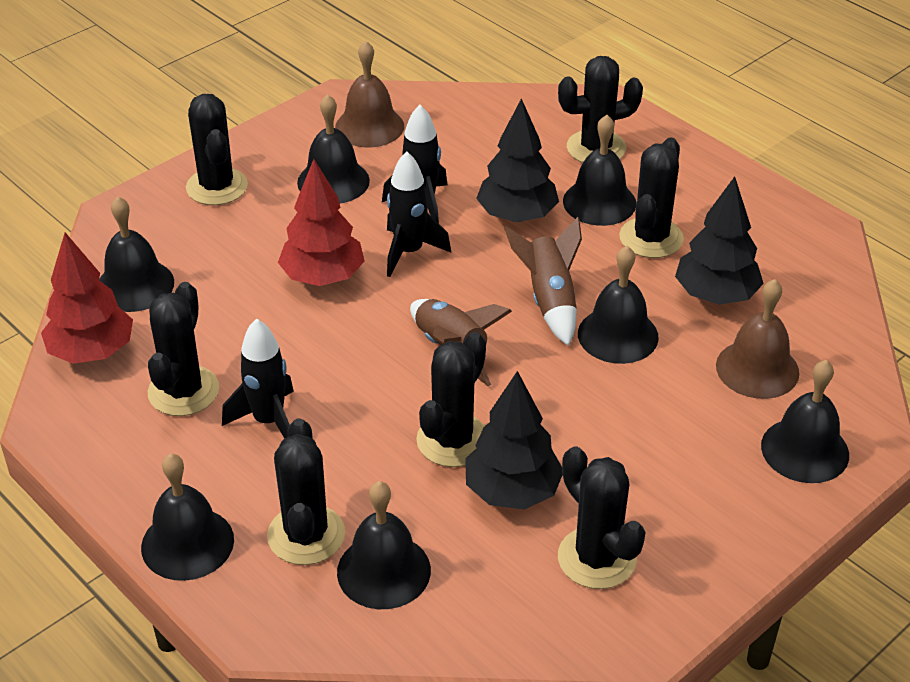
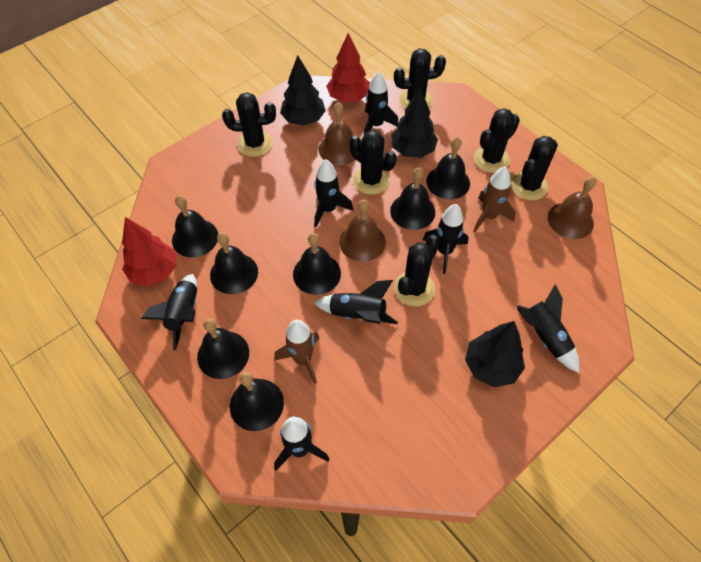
black cactus: 7 -> 6
black rocket: 3 -> 7
brown bell: 2 -> 3

